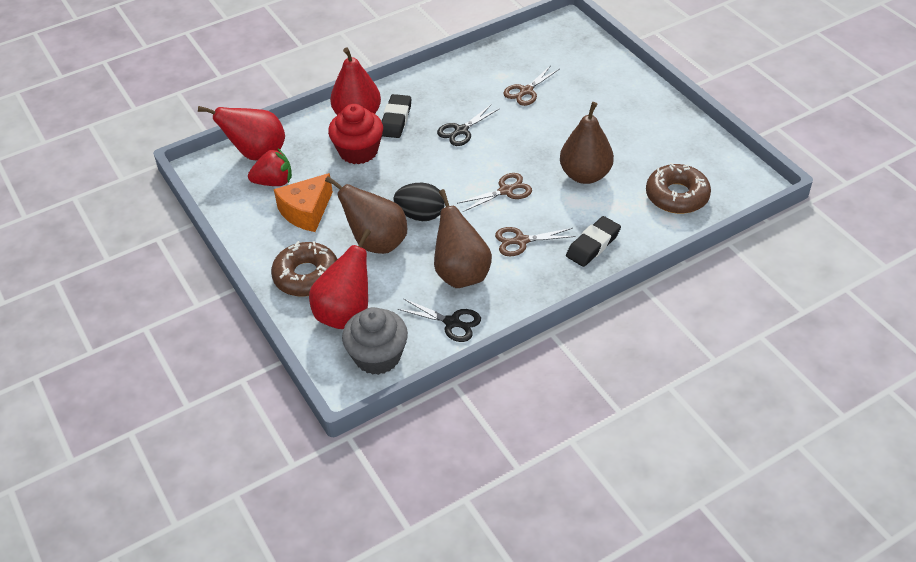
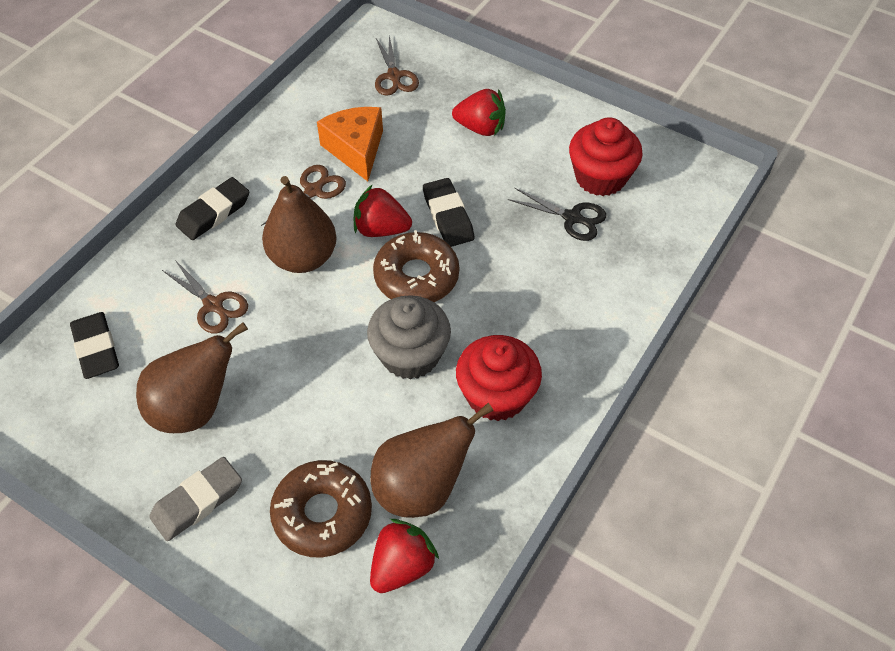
black egg: 1 -> 0
black eraser: 2 -> 3
black scissors: 2 -> 1
grey eraser: 0 -> 1
red cupcake: 1 -> 2
red pear: 3 -> 0
red strawberry: 1 -> 3

